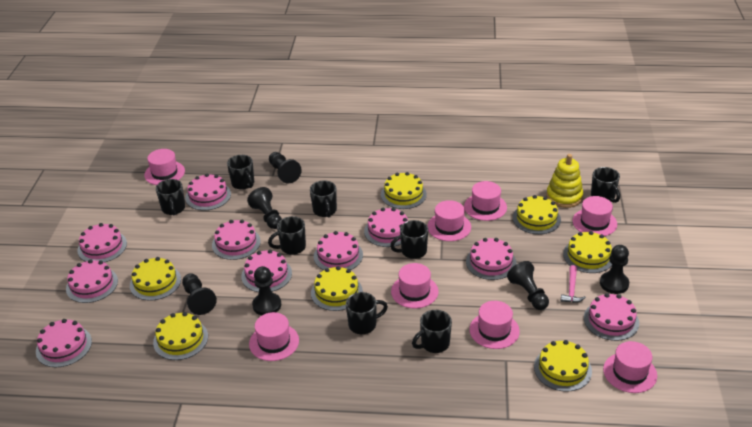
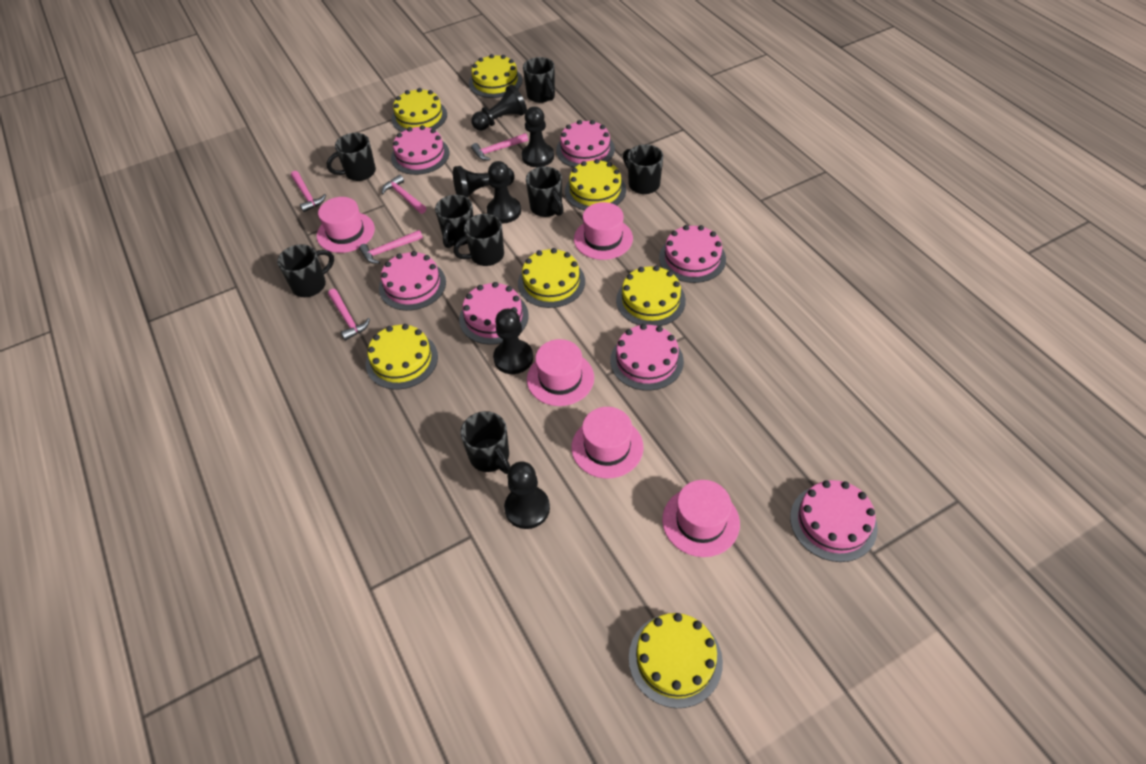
pink cake: 10 -> 7
pink hammer: 1 -> 5
pink hat: 8 -> 5
yellow stacking toy: 1 -> 0

